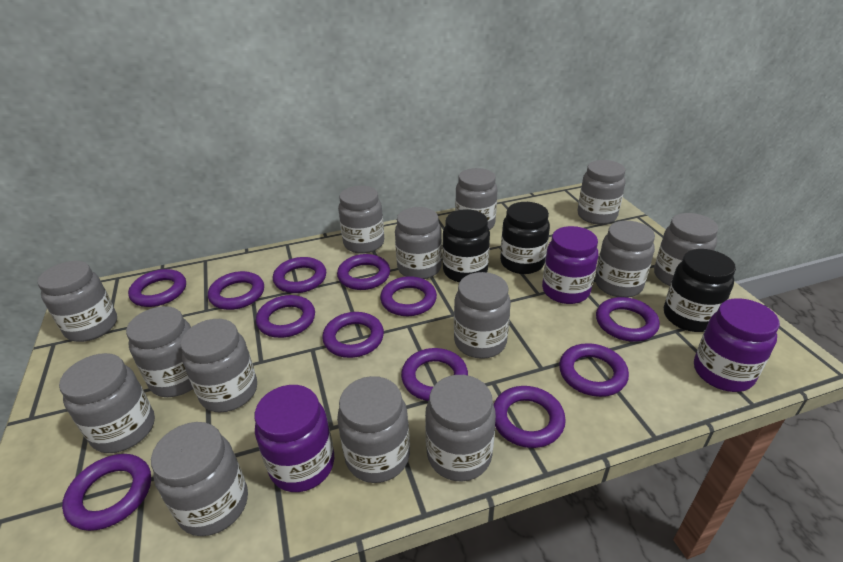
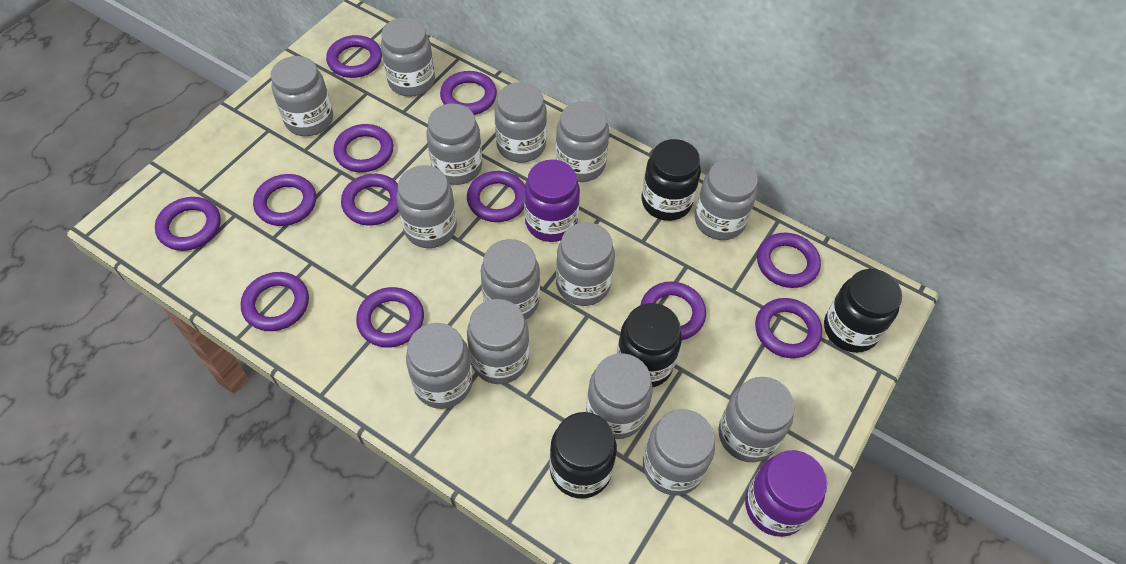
black jar: 3 -> 4
purple jar: 3 -> 2

